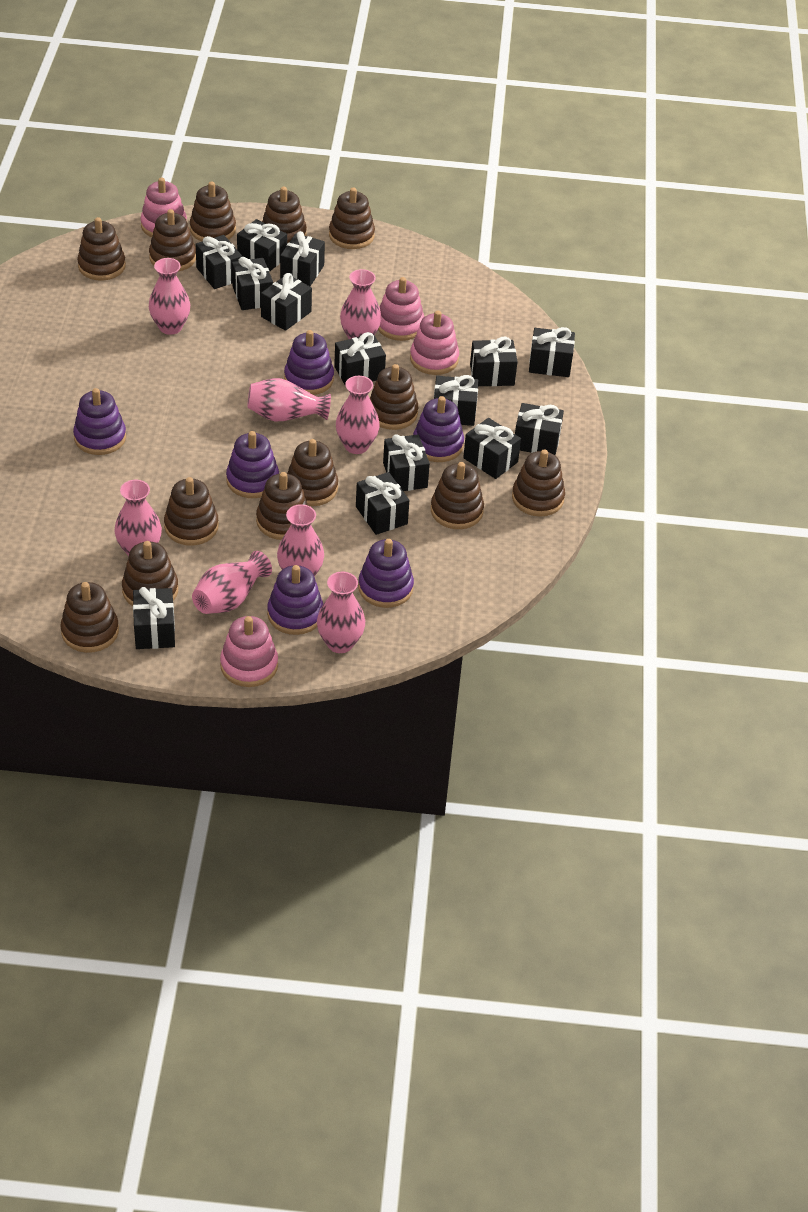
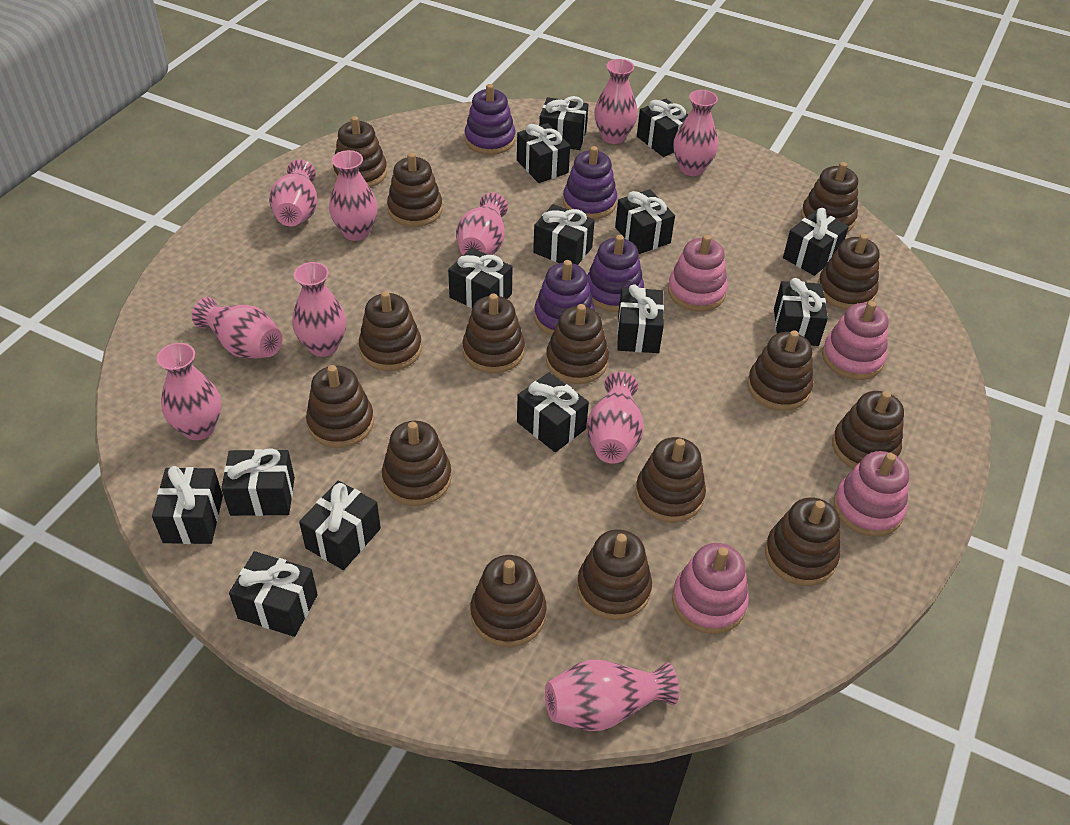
brown stacking toy: 13 -> 15
pink vase: 8 -> 10
purple stacking toy: 6 -> 4

